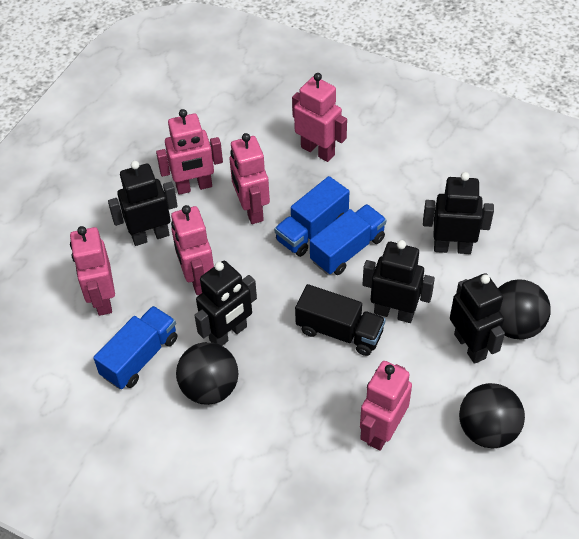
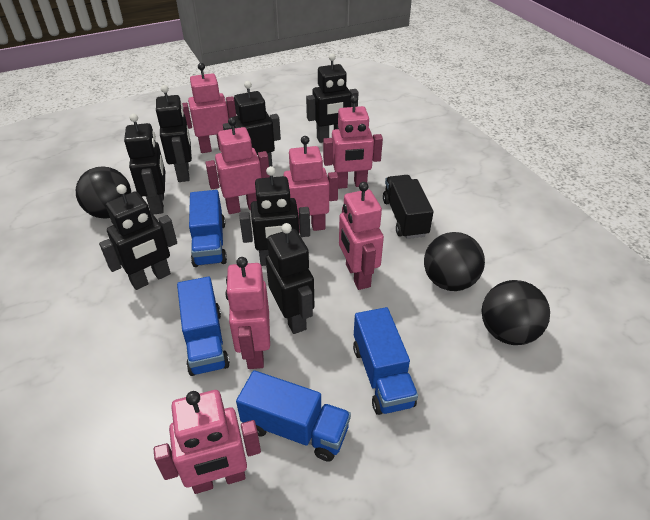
black robot: 5 -> 7
blue truck: 3 -> 4
pink robot: 6 -> 7

